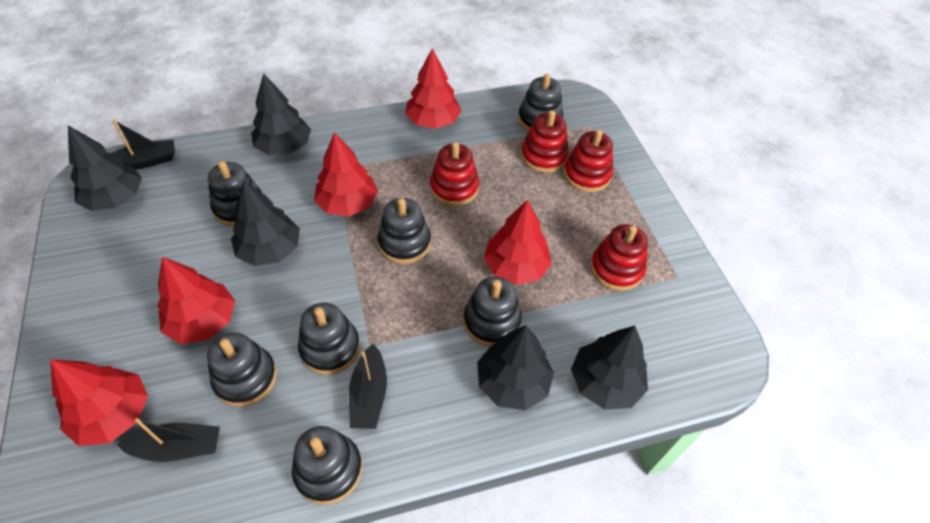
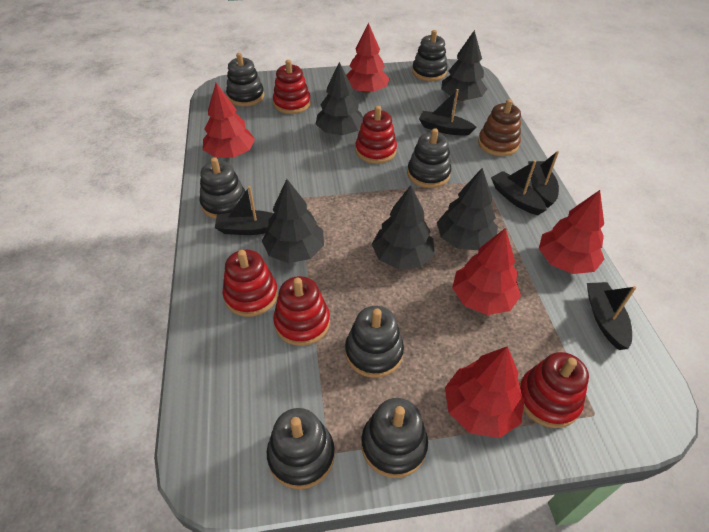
black boat: 3 -> 5
brown stacking toy: 0 -> 1
red stacking toy: 4 -> 5

